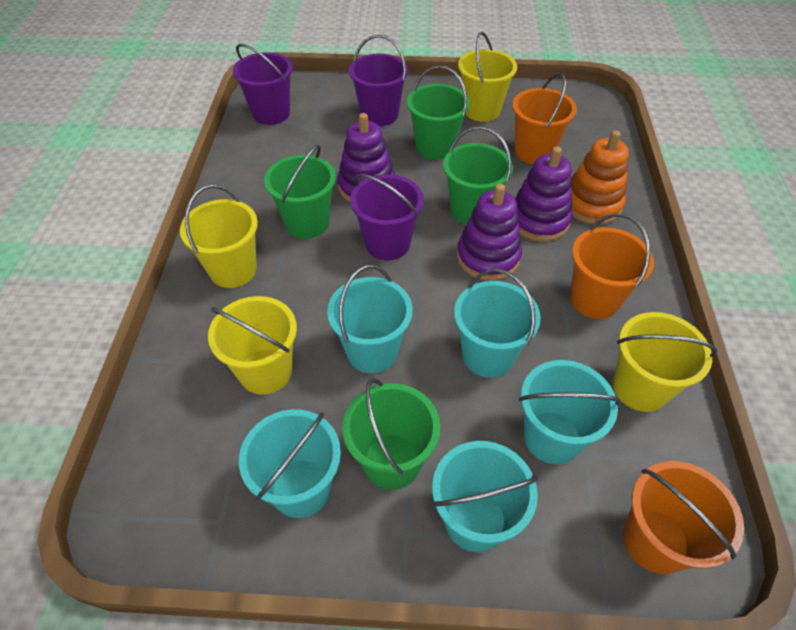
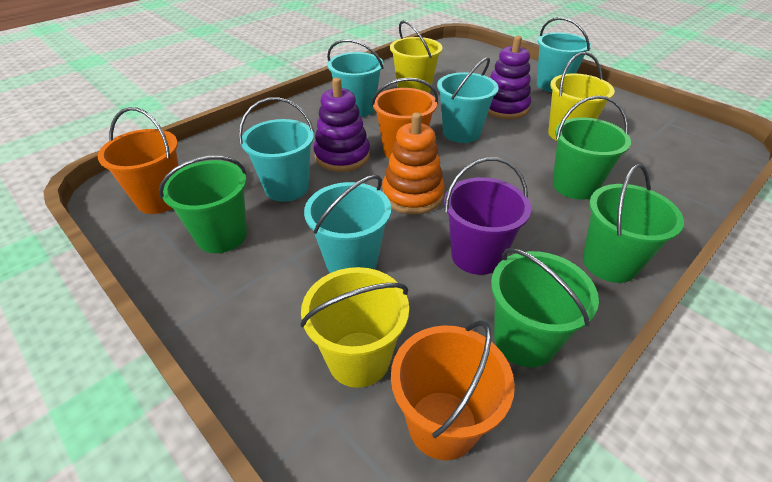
purple bucket: 3 -> 1
purple stacking toy: 3 -> 2
yellow bucket: 4 -> 3

